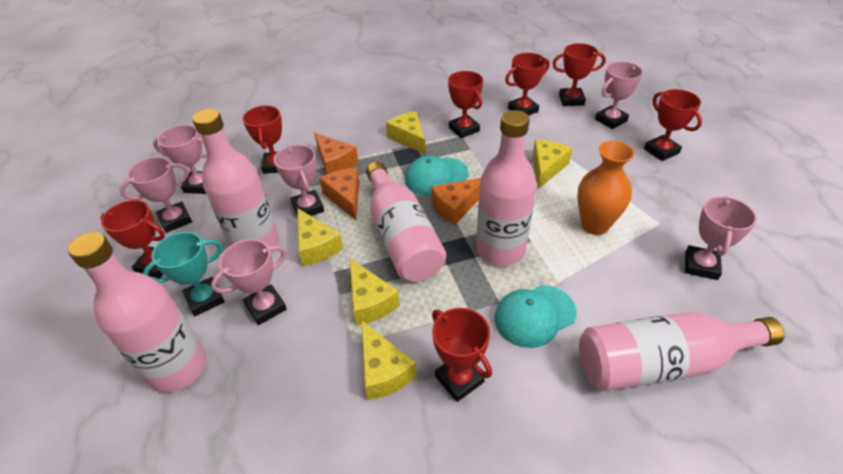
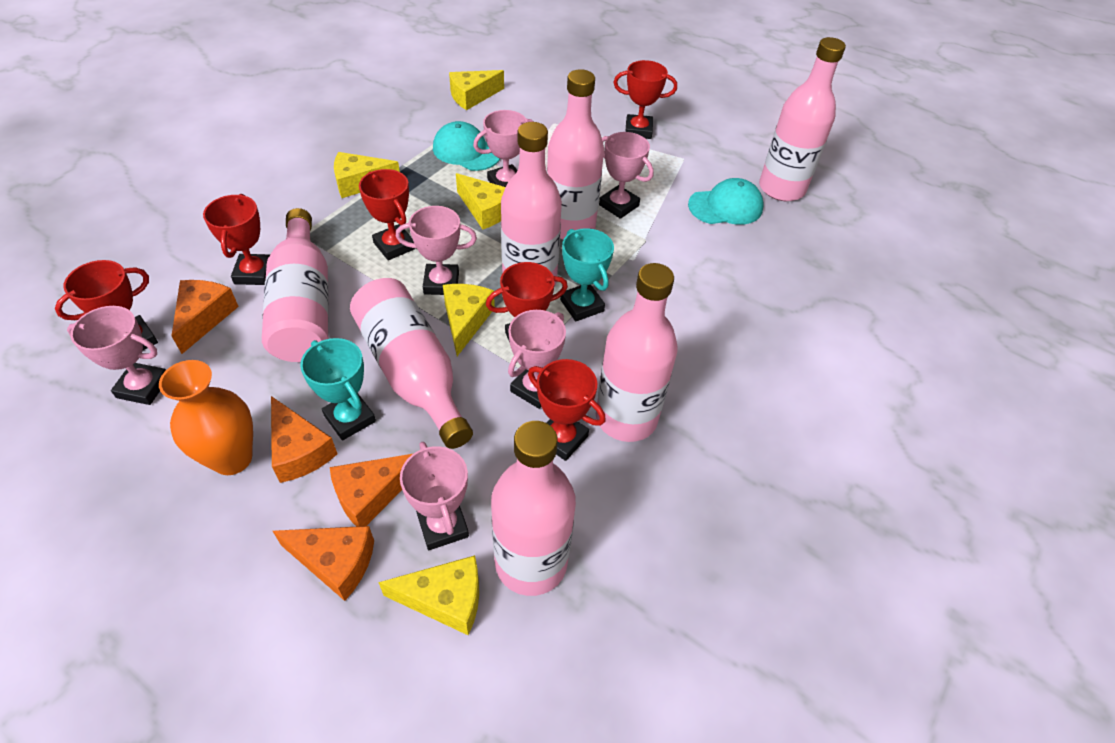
orange cheese: 3 -> 4
pink bottle: 5 -> 7
red trophy: 7 -> 6
turquoise trophy: 1 -> 2

